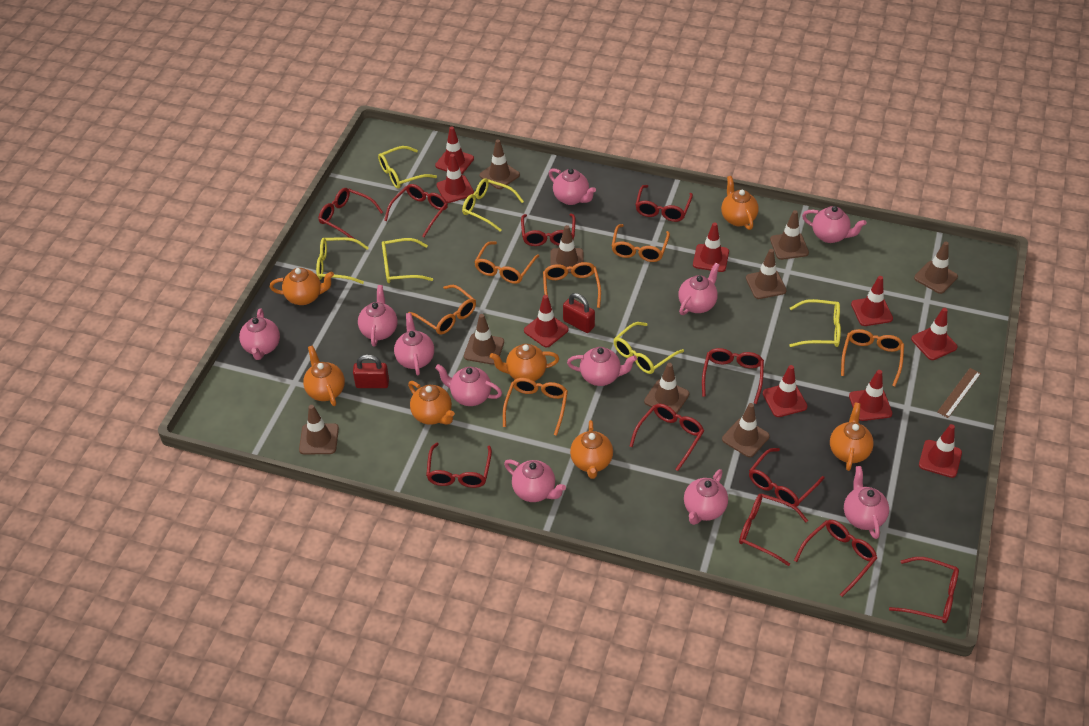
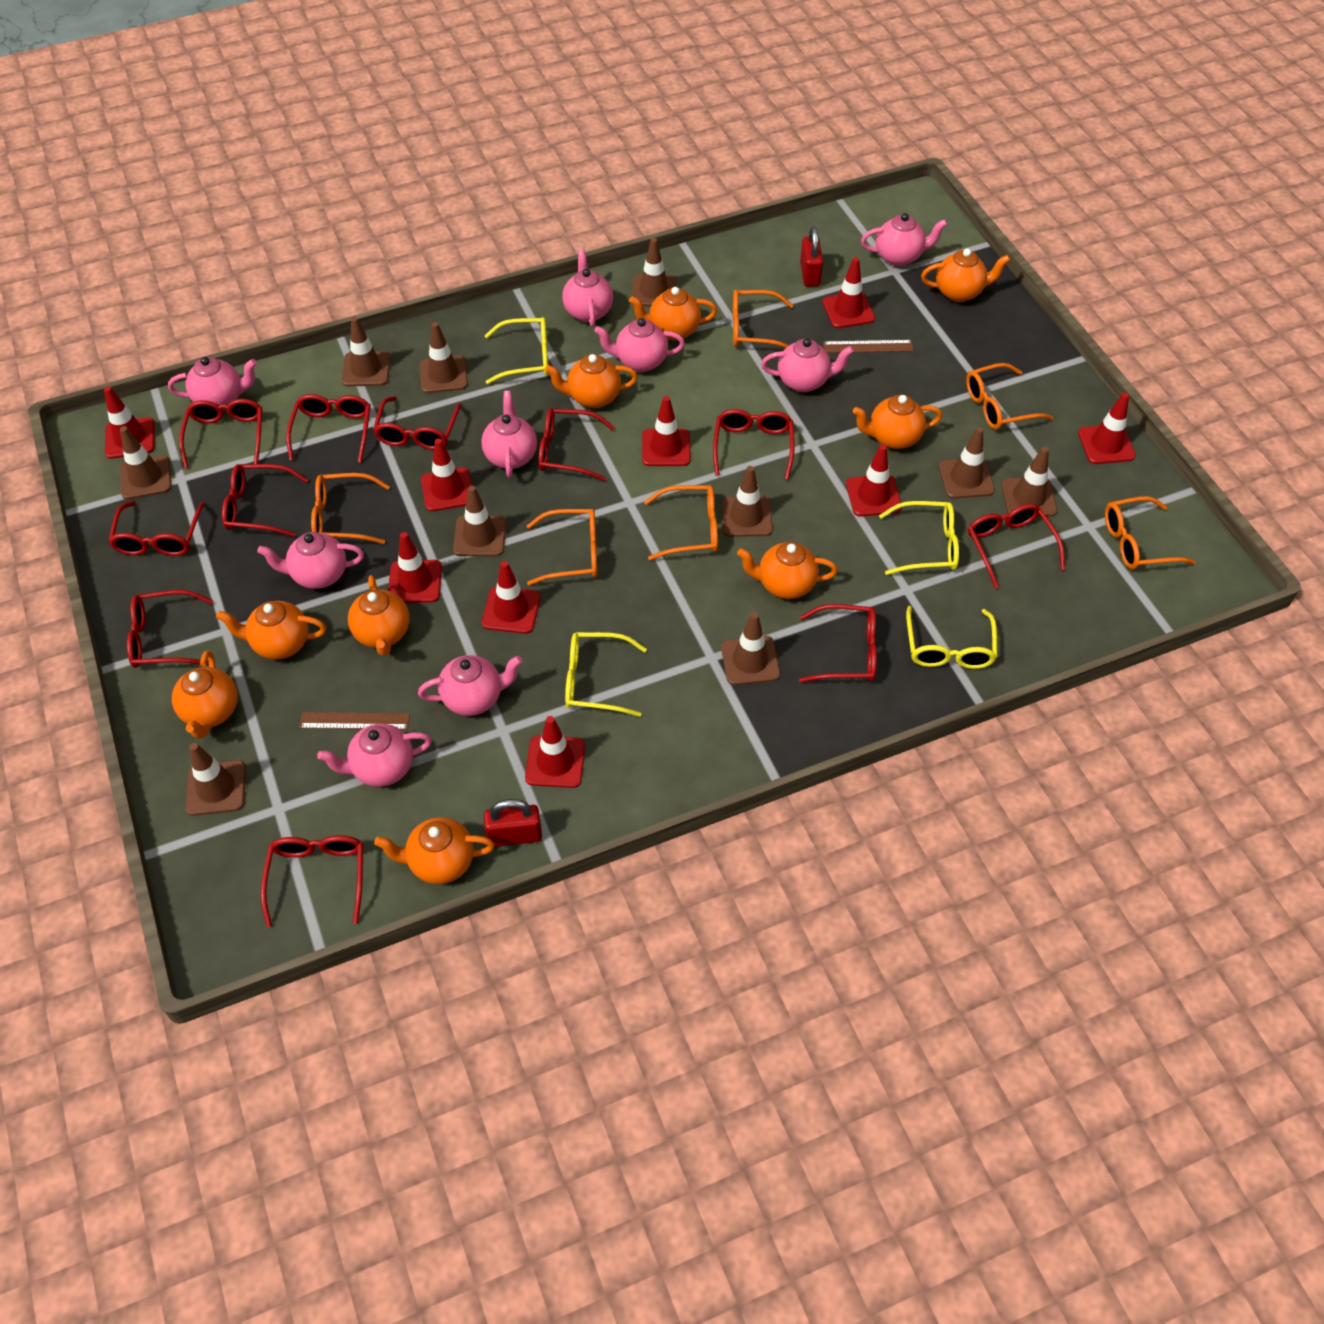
brown ruler: 1 -> 2
brown traffic cone: 9 -> 10
orange teapot: 7 -> 9
pink teapot: 11 -> 9
yellow glasses: 6 -> 4

